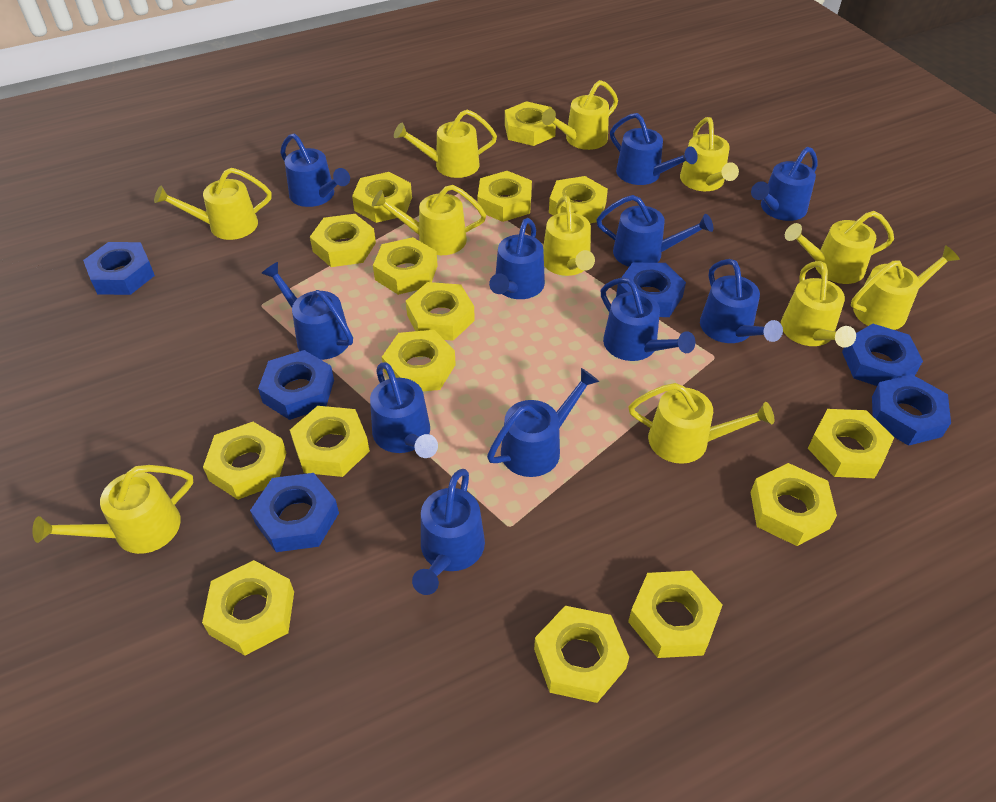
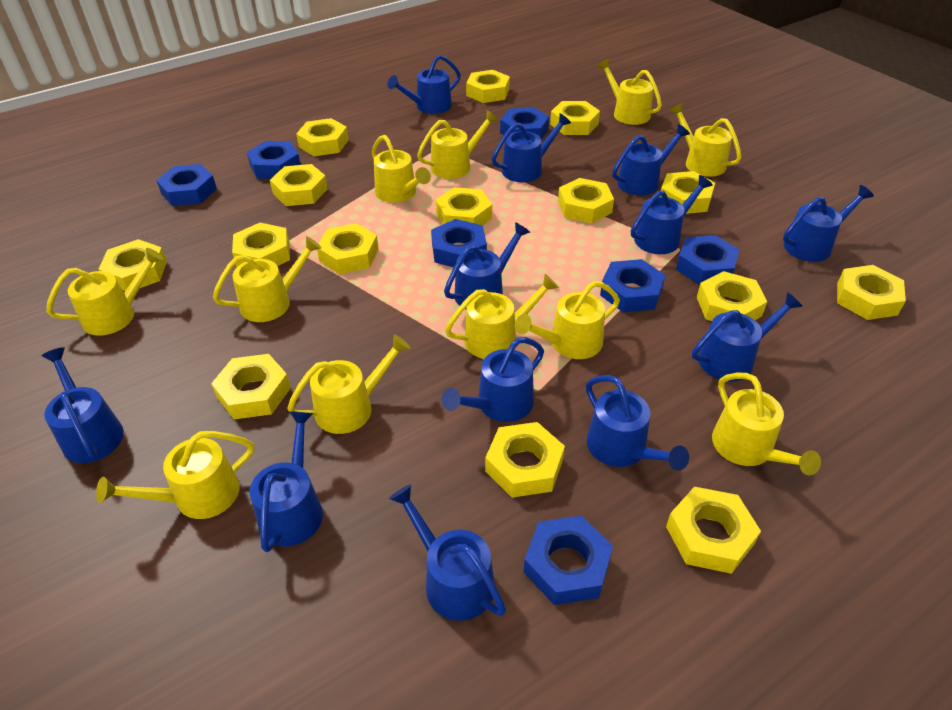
blue nut: 6 -> 7
blue watering can: 11 -> 12

